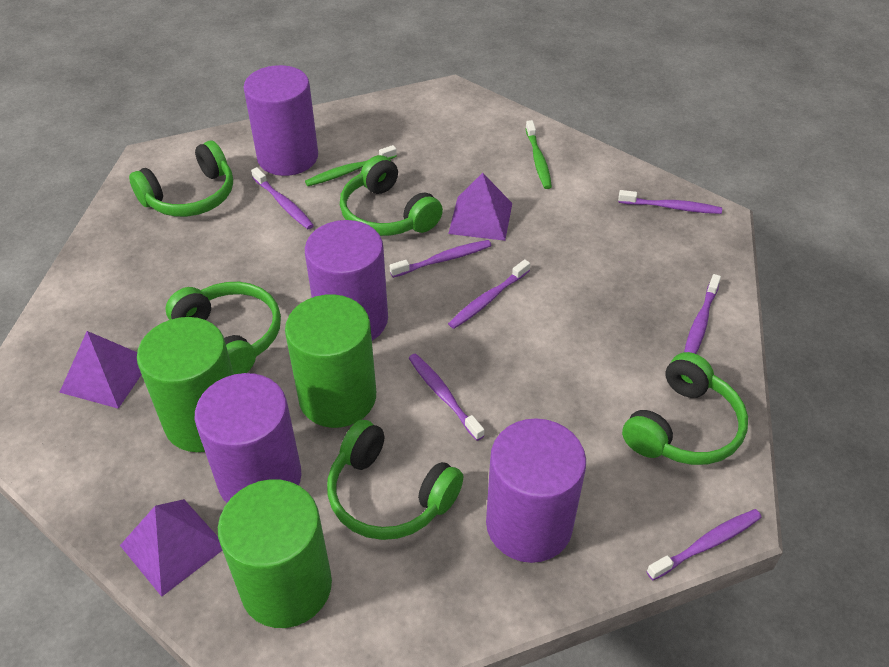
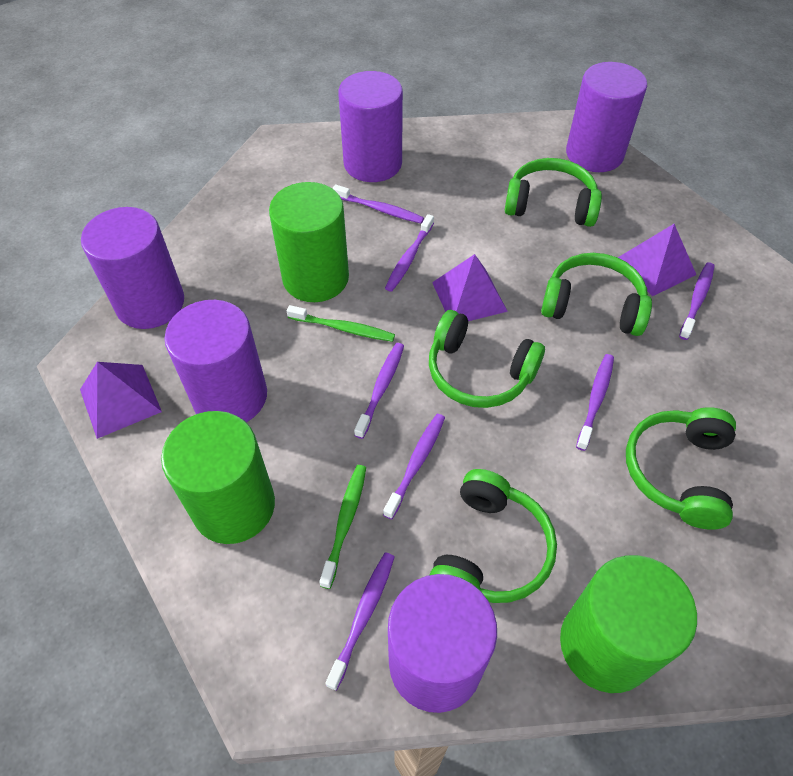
purple cylinder: 4 -> 5

